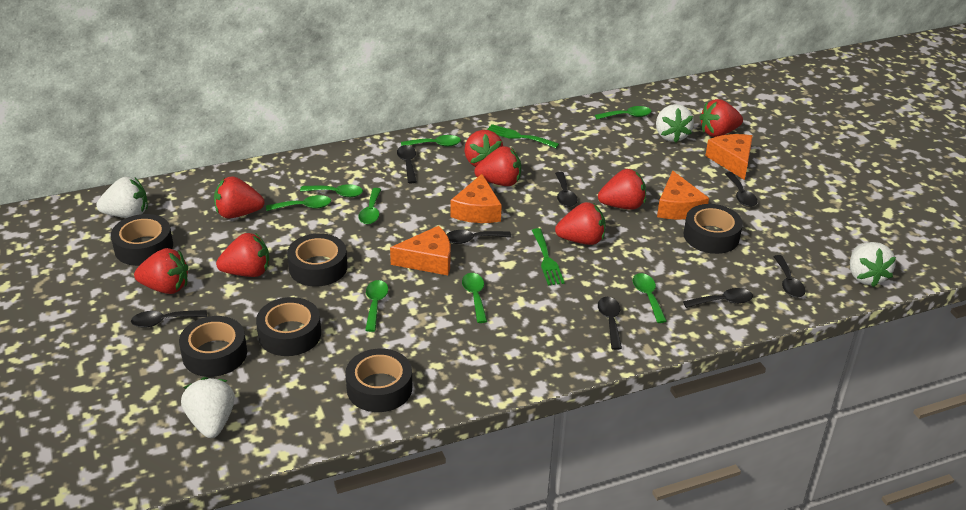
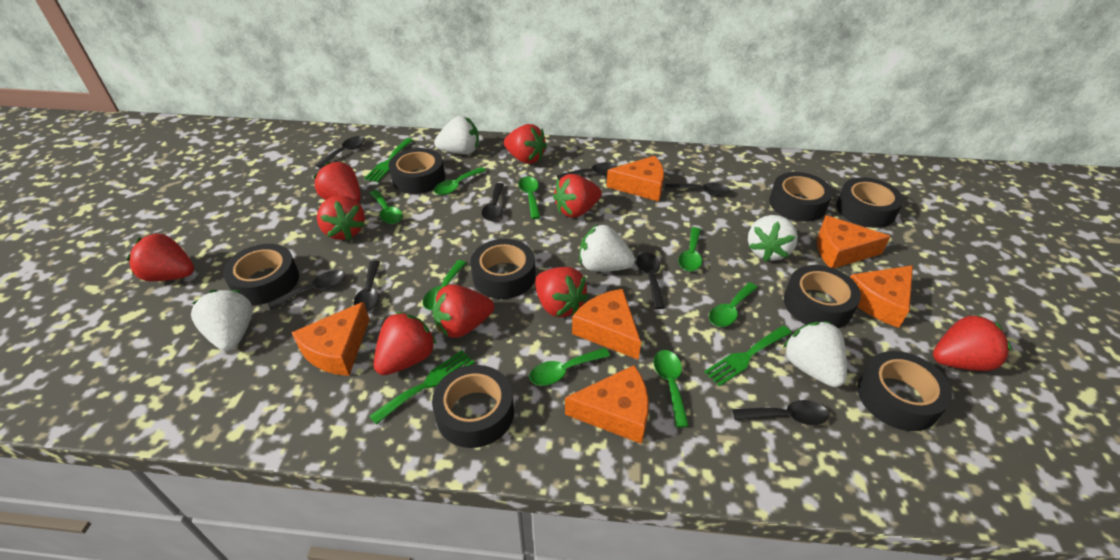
black tape: 6 -> 8
green fork: 2 -> 3
orange cheese: 4 -> 6
red strawberry: 8 -> 9
white strawberry: 4 -> 5

